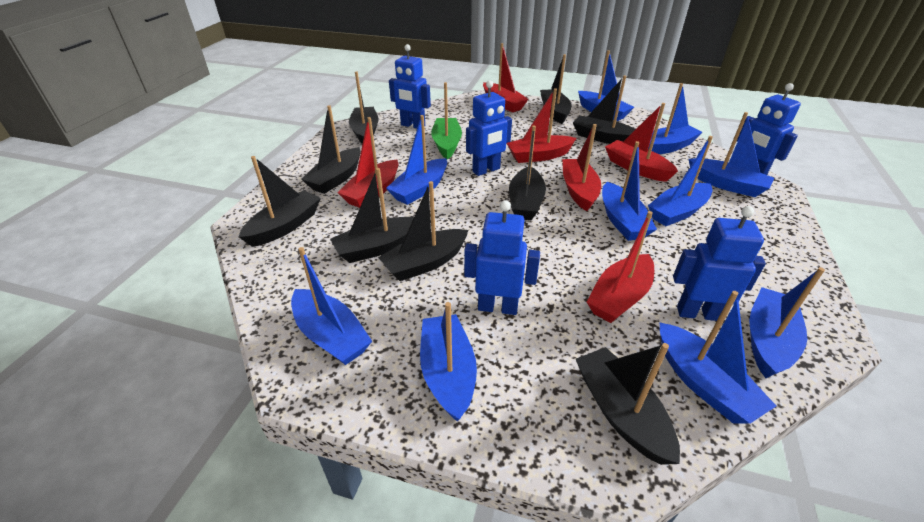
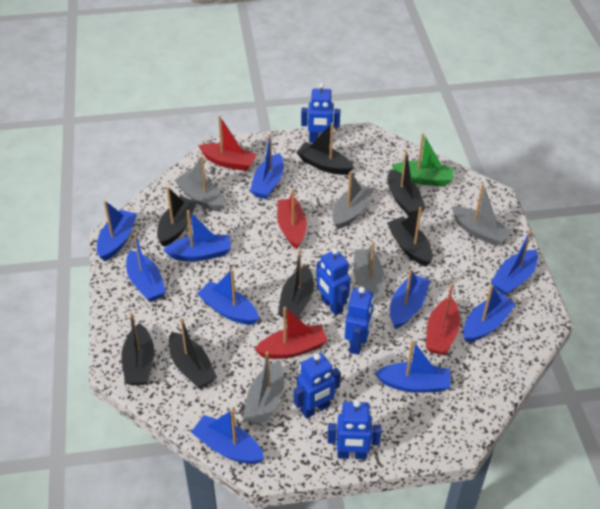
black boat: 9 -> 7
grey boat: 0 -> 5
red boat: 6 -> 4

